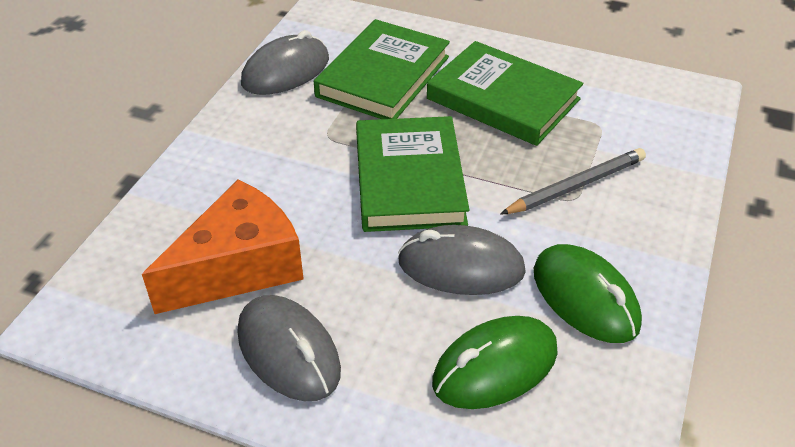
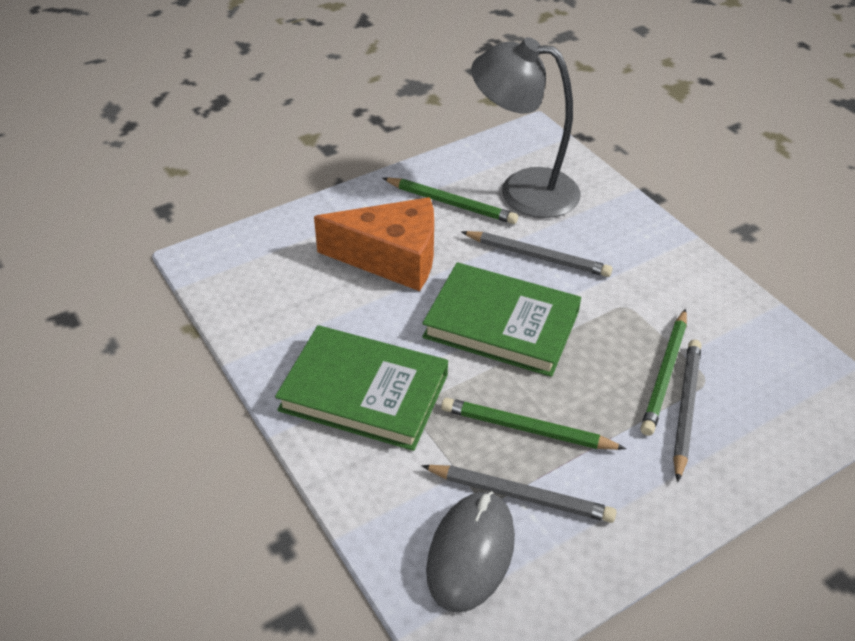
green book: 3 -> 2
green mouse: 2 -> 0
green pencil: 0 -> 3
grey lamp: 0 -> 1
grey mouse: 3 -> 1
grey pencil: 1 -> 3

